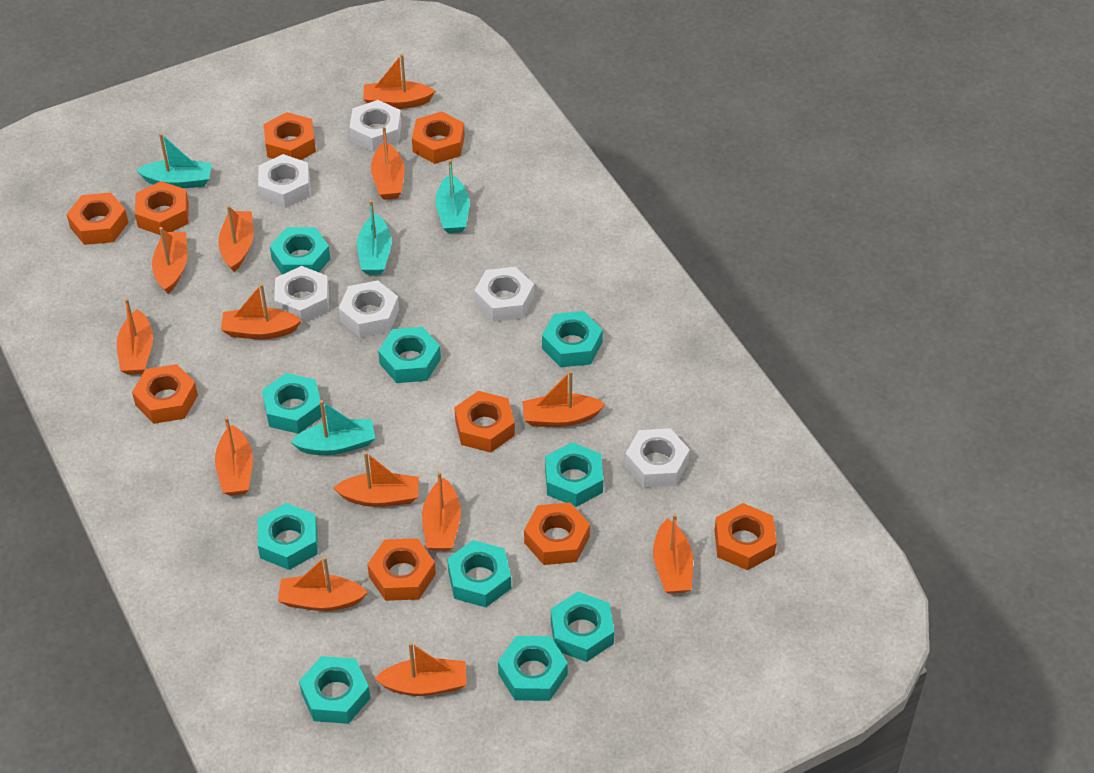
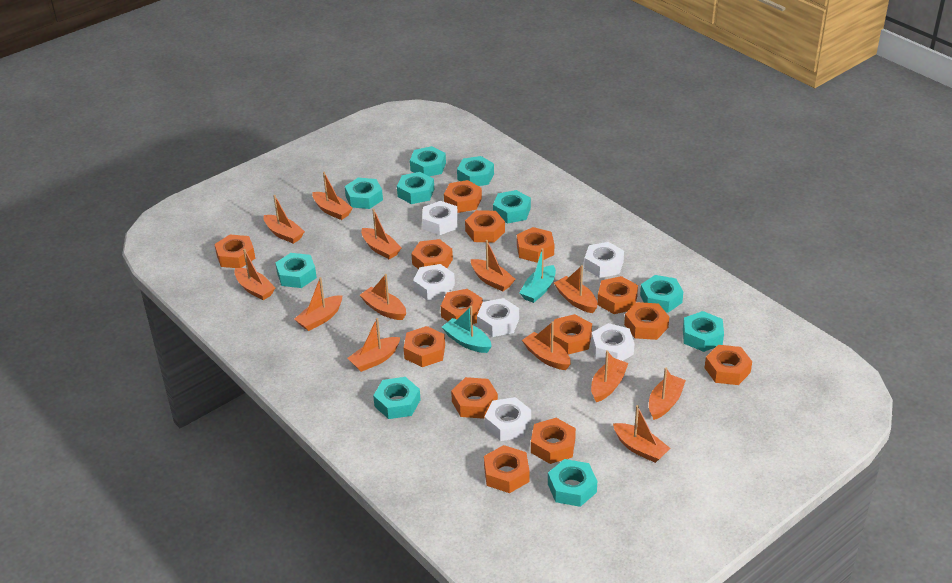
orange nut: 9 -> 14
turquoise boat: 4 -> 2

